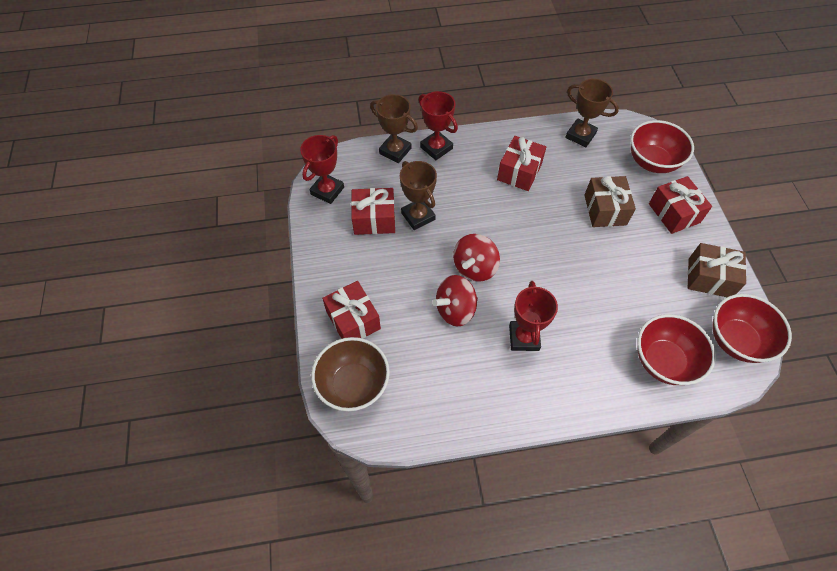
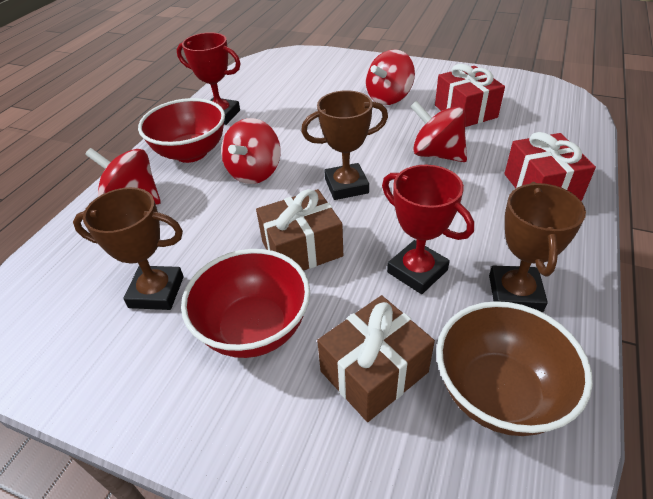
red bowl: 3 -> 2
red gift: 4 -> 2
red spinning top: 2 -> 4
red trophy: 3 -> 2

